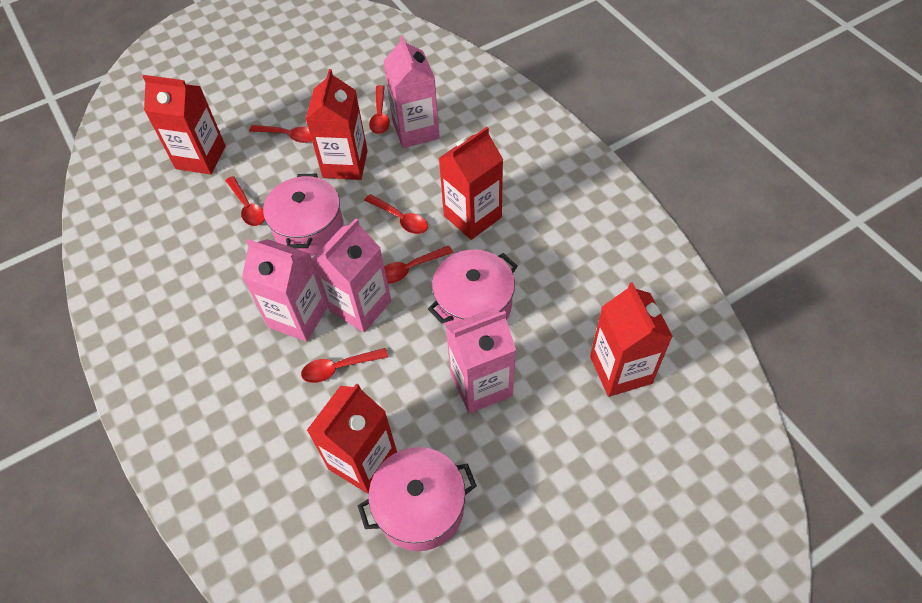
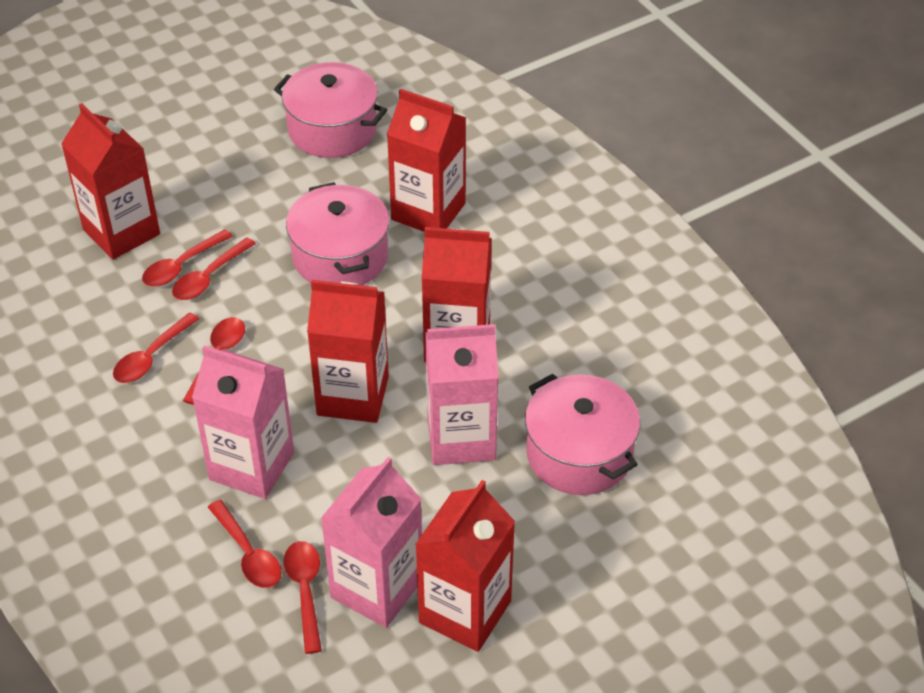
pink carton: 4 -> 3

